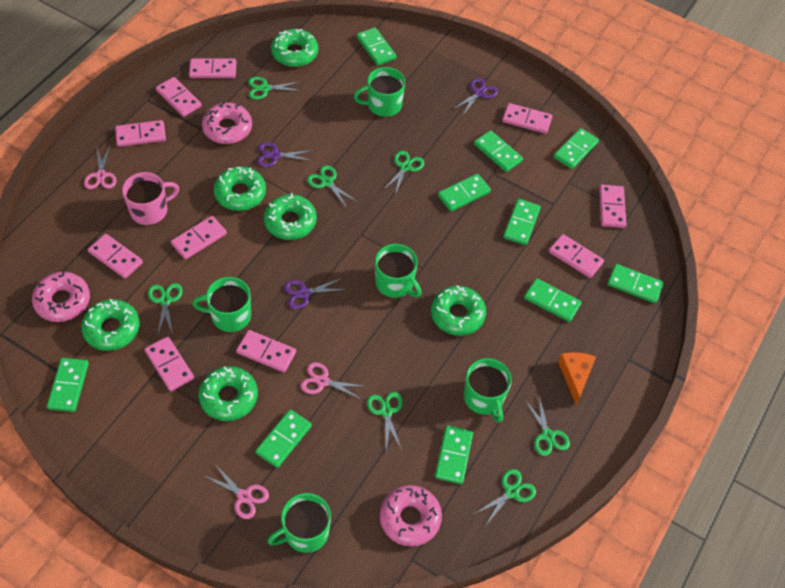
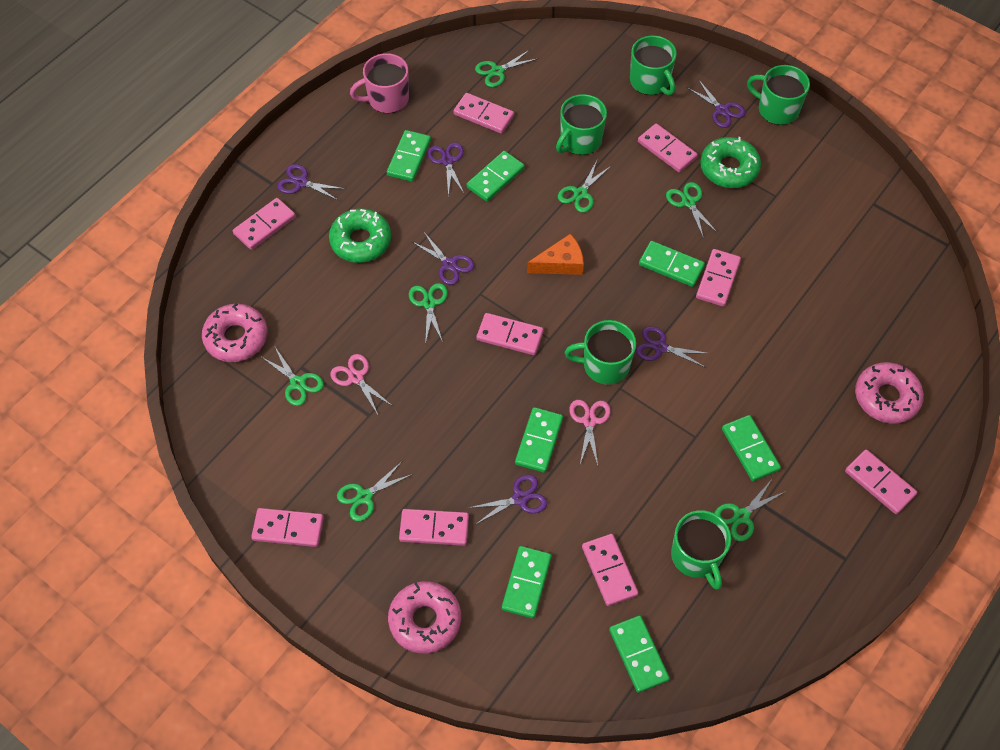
green domino: 10 -> 7
green donut: 6 -> 2
pink domino: 10 -> 9
pink scissors: 3 -> 2
purple scissors: 3 -> 6

